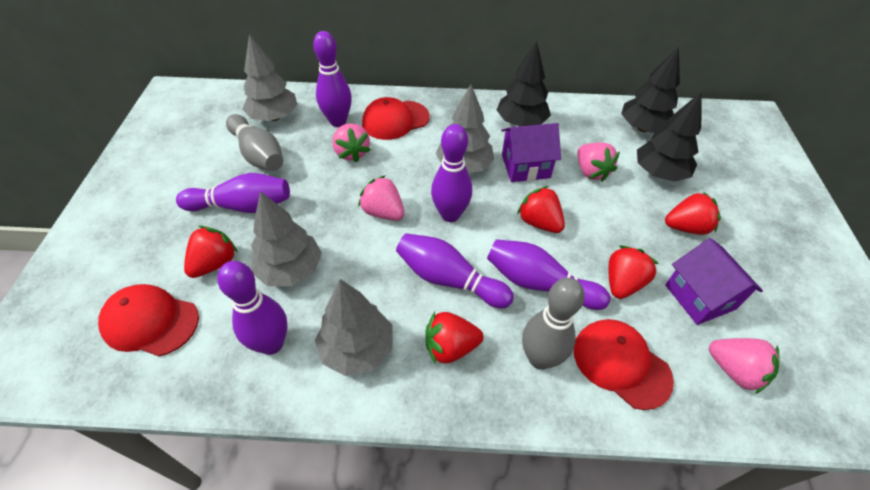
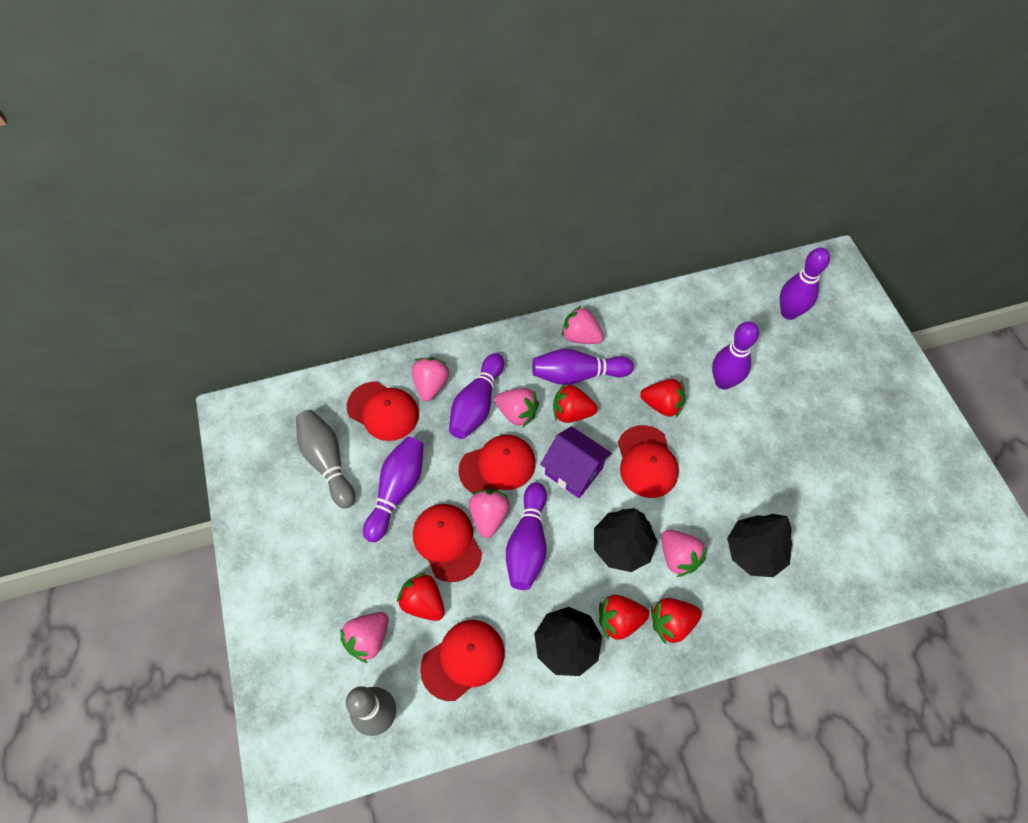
grey tree: 4 -> 0
pink strawberry: 4 -> 6
purple house: 2 -> 1
red cap: 3 -> 5

